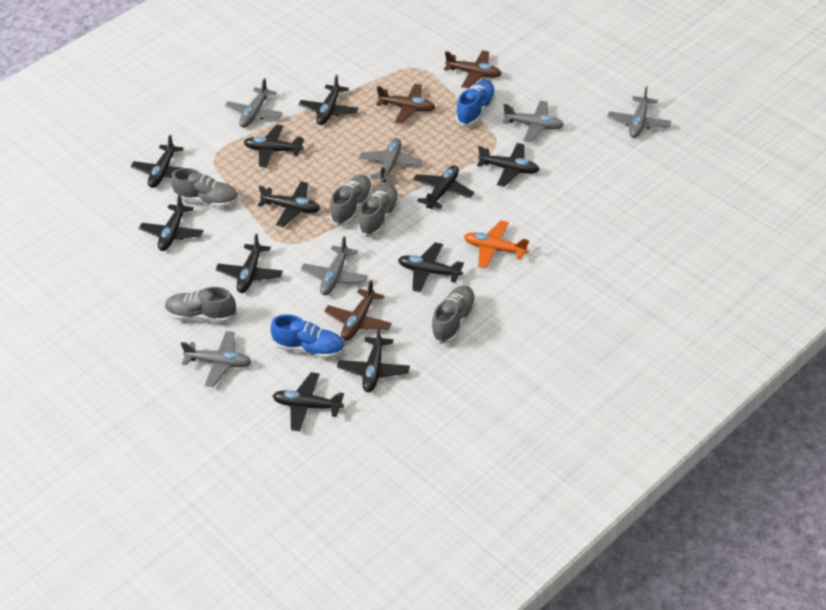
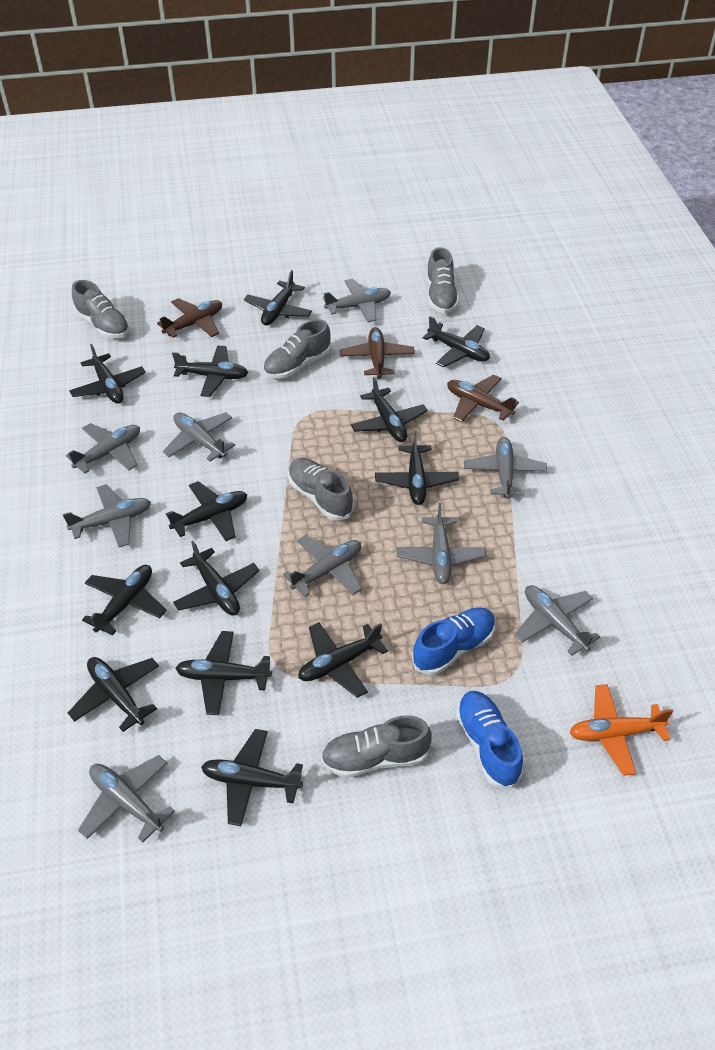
black plane: 11 -> 13
grey plane: 6 -> 9

